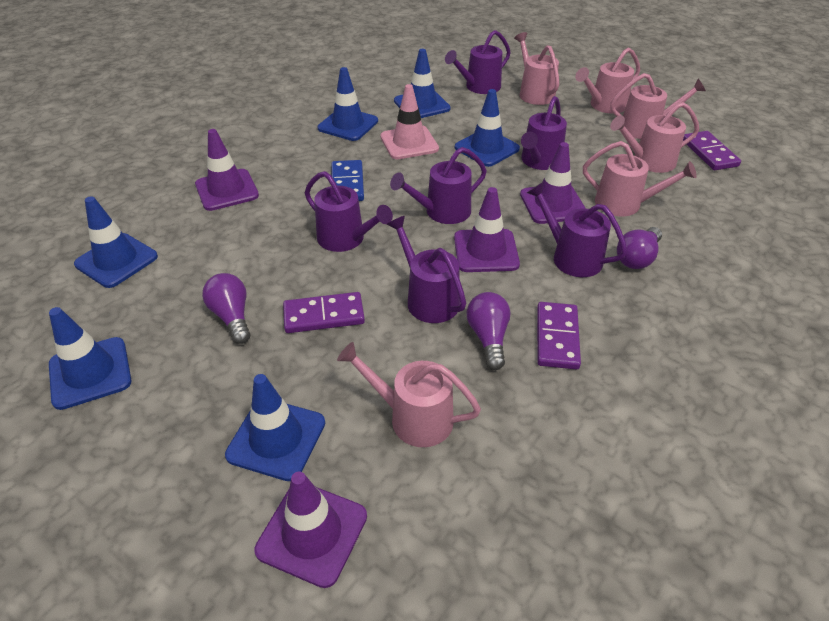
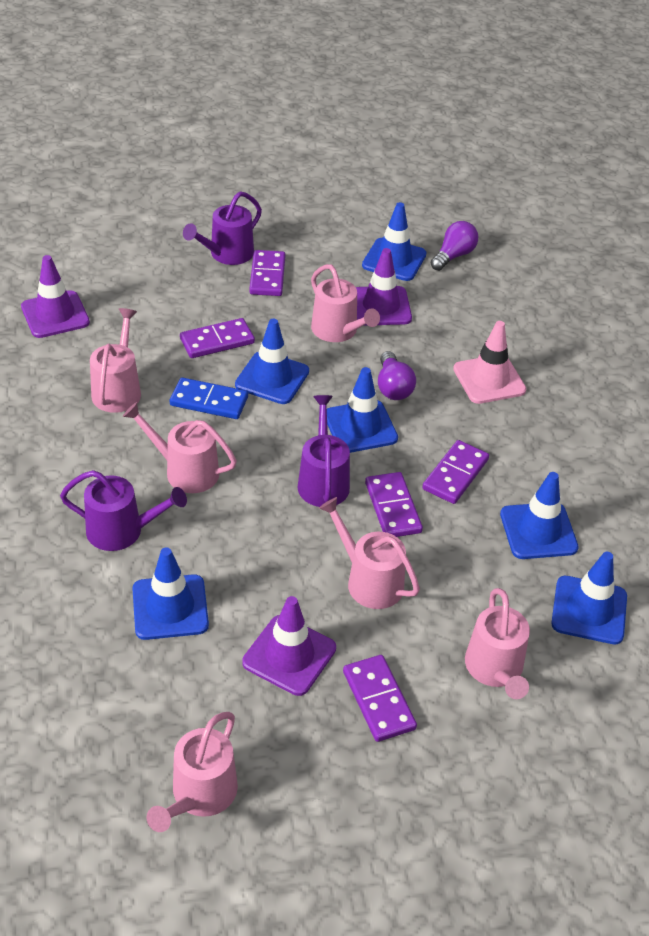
purple domino: 3 -> 5
purple light bulb: 3 -> 2
purple traffic cone: 4 -> 3
purple watering can: 6 -> 3

